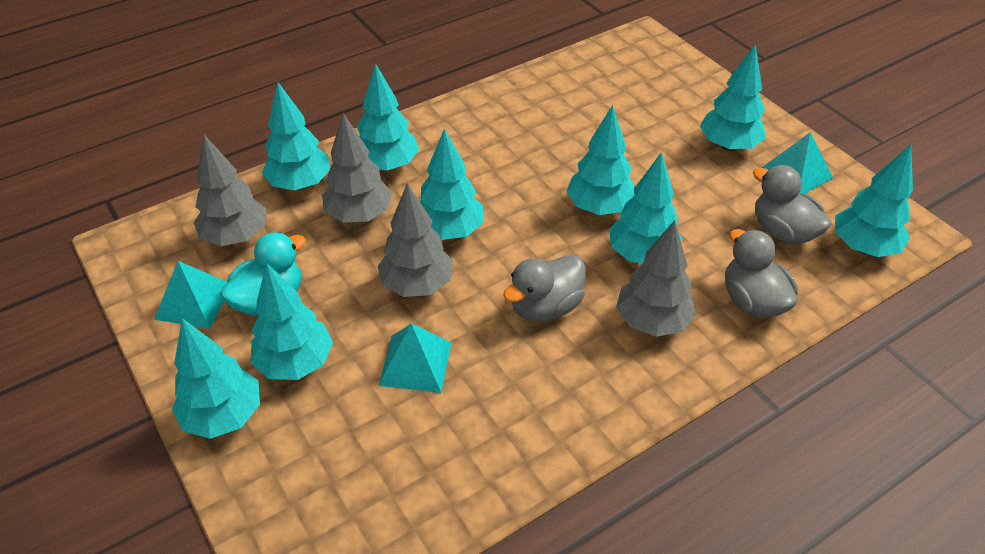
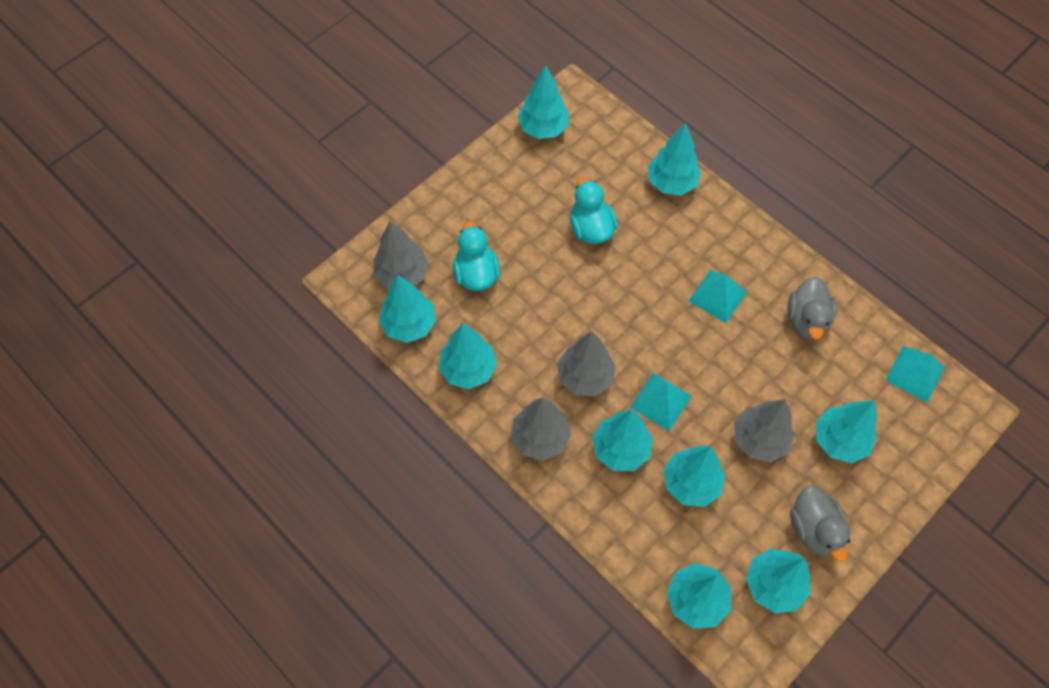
grey duck: 3 -> 2
turquoise duck: 1 -> 2

